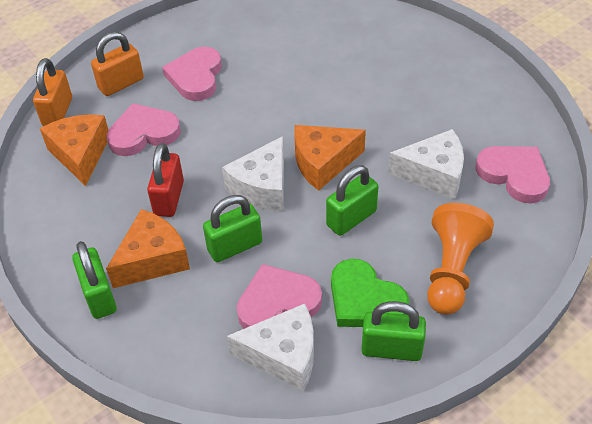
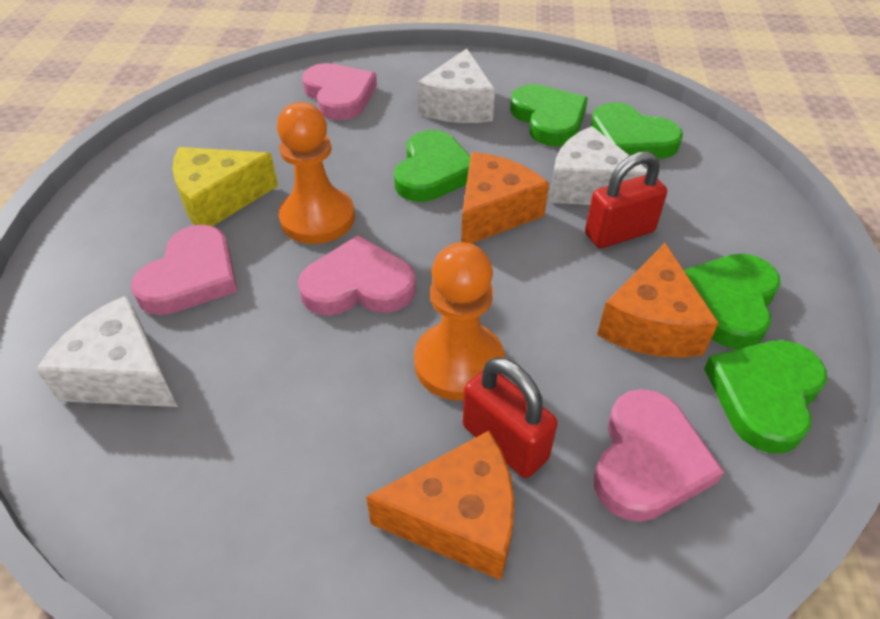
green heart: 1 -> 5
green padlock: 4 -> 0
orange padlock: 2 -> 0
orange pawn: 1 -> 2
red padlock: 1 -> 2
yellow cheese: 0 -> 1

